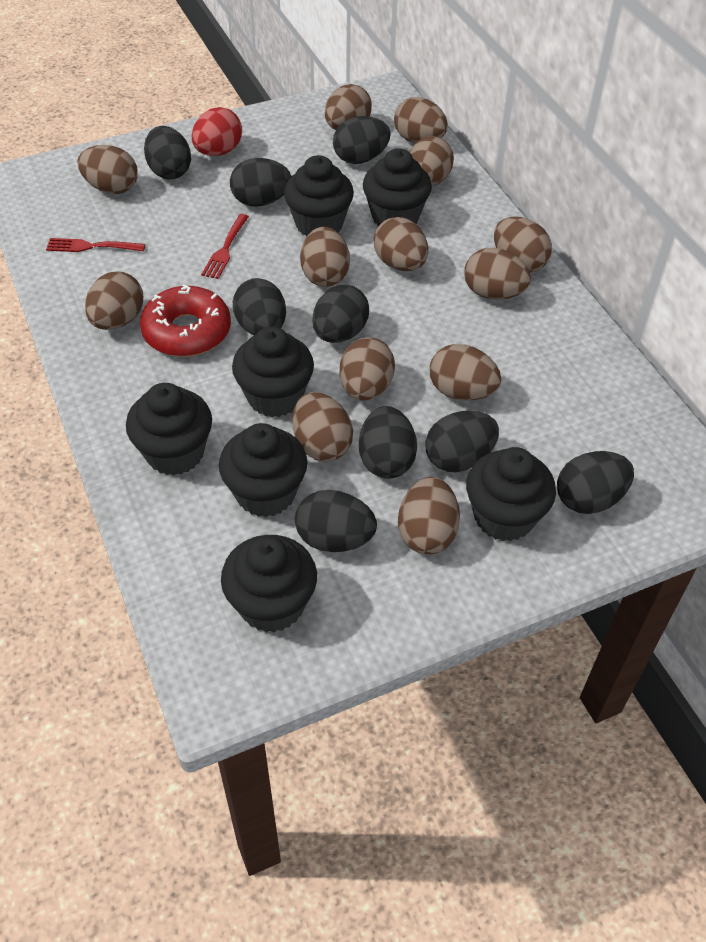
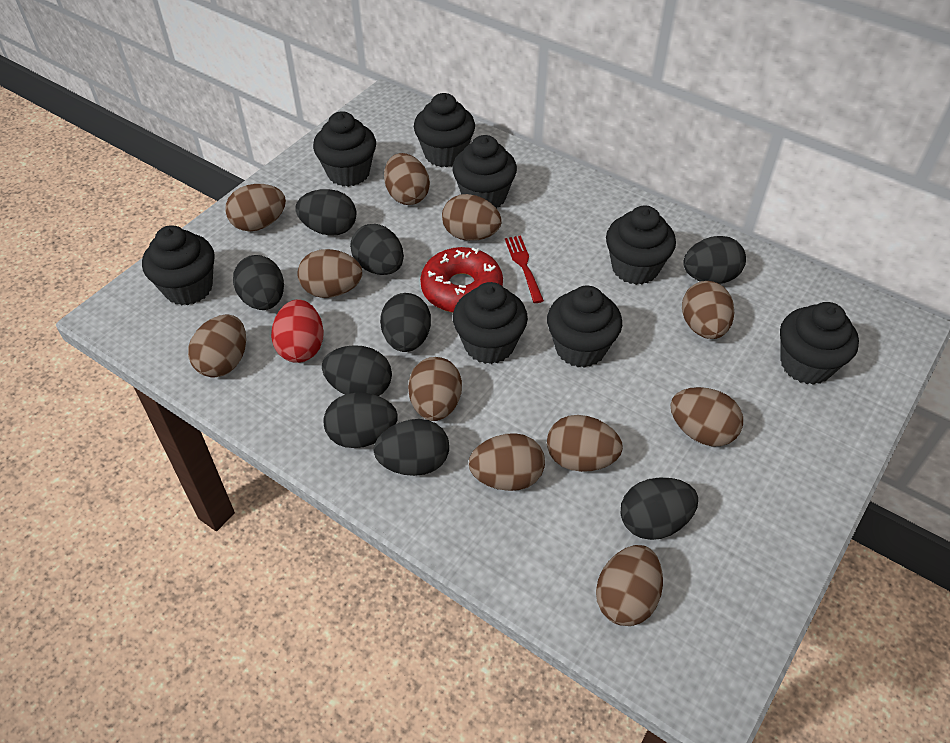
black cupcake: 7 -> 8
brown egg: 13 -> 11
red fork: 2 -> 1

